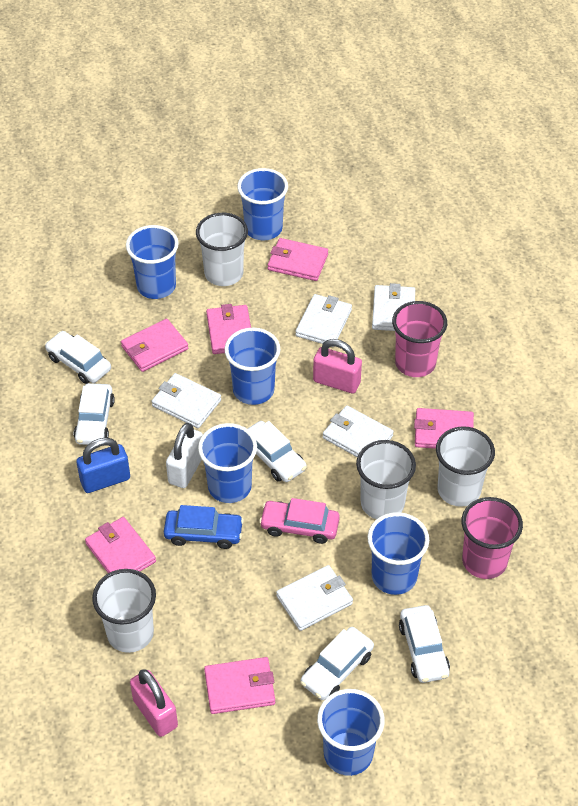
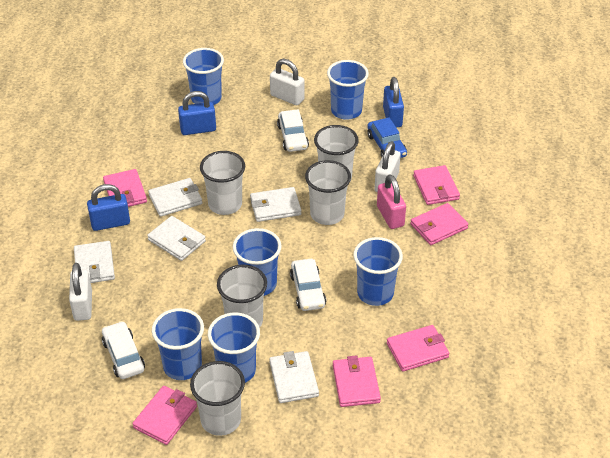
blue padlock: 1 -> 3
pink car: 1 -> 0
pink cup: 2 -> 0
pink padlock: 2 -> 1
white car: 5 -> 3
white cup: 4 -> 5
white padlock: 1 -> 3

